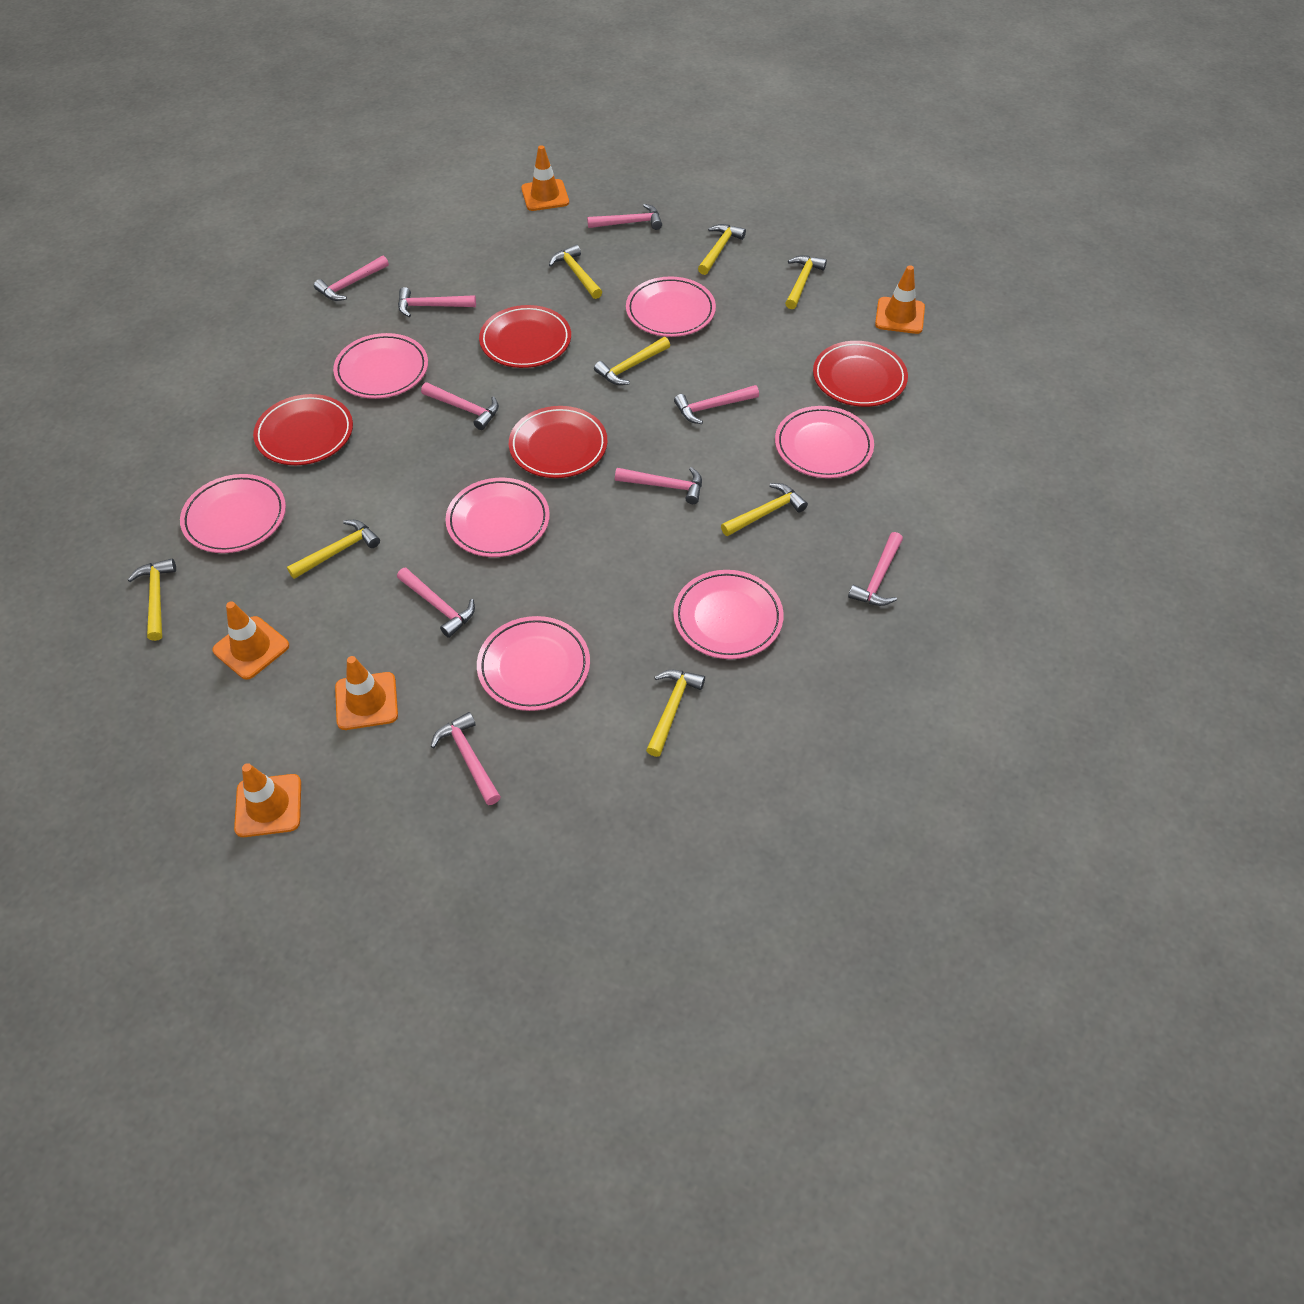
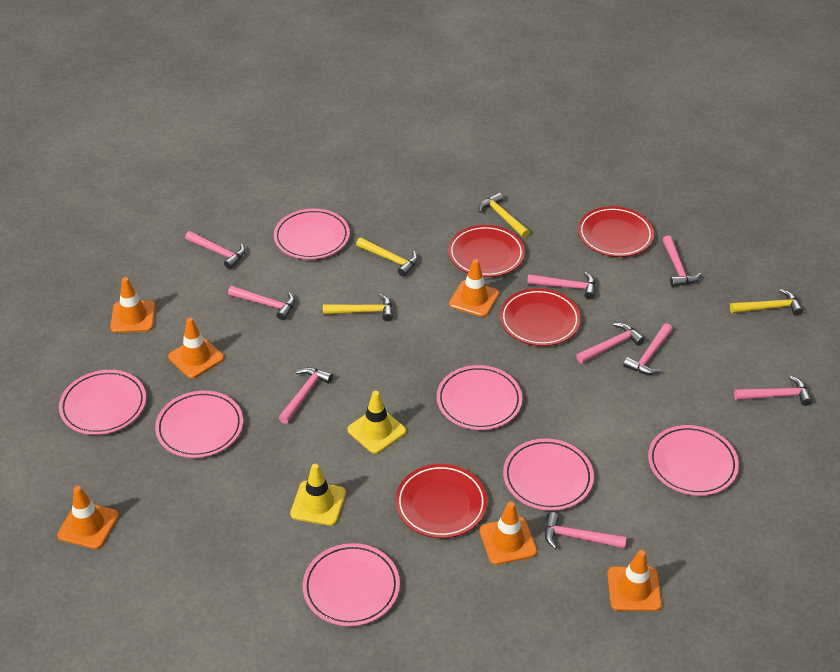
orange traffic cone: 5 -> 6
yellow hammer: 8 -> 4
yellow traffic cone: 0 -> 2

